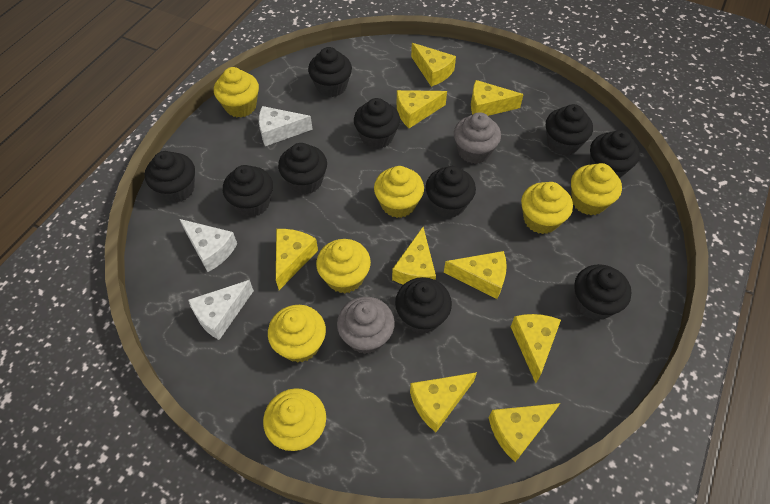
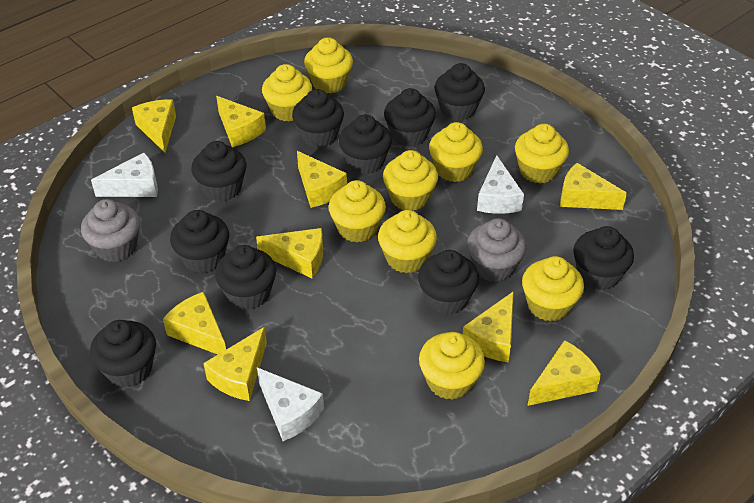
yellow cupcake: 7 -> 9

